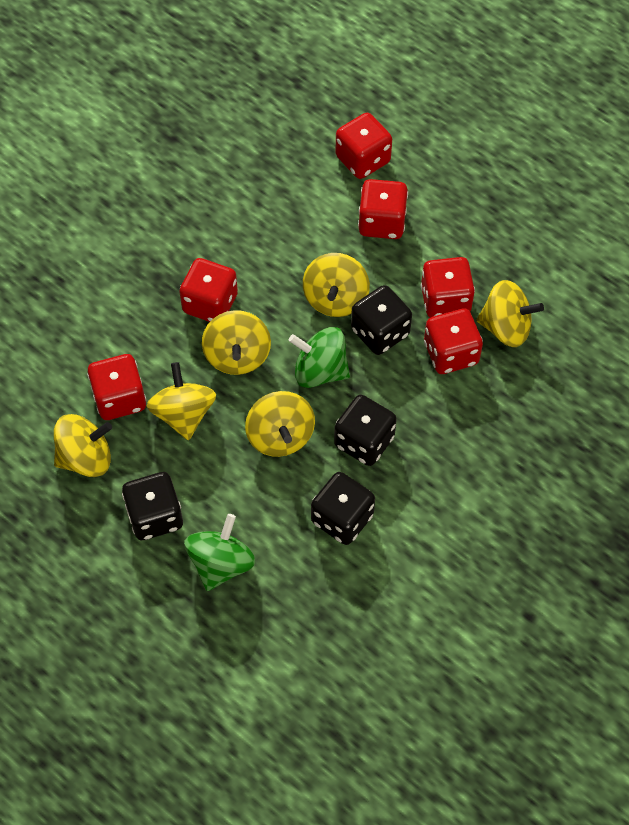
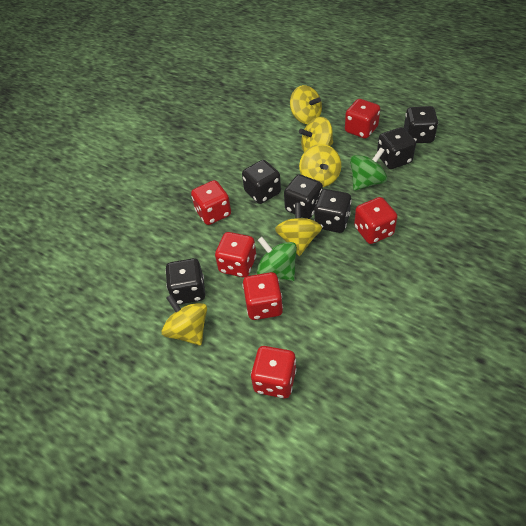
black dice: 4 -> 6
yellow spinning top: 6 -> 5

